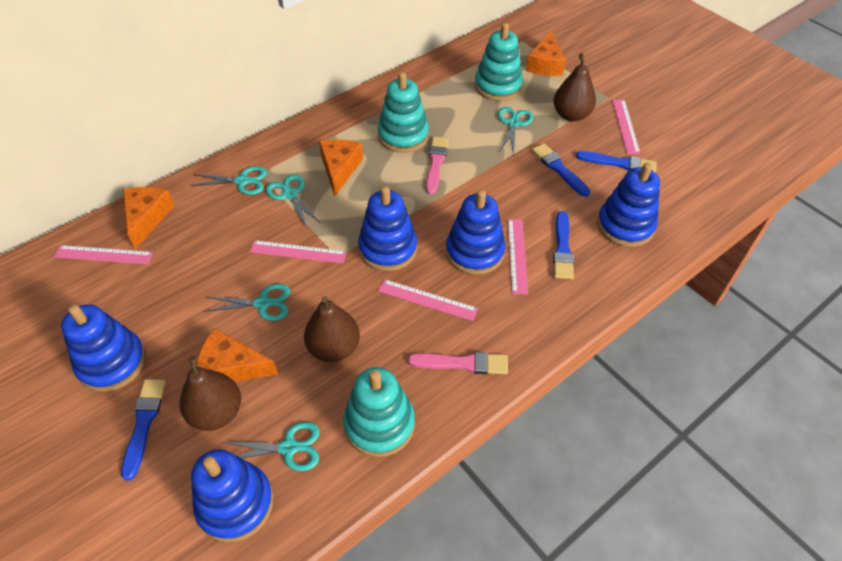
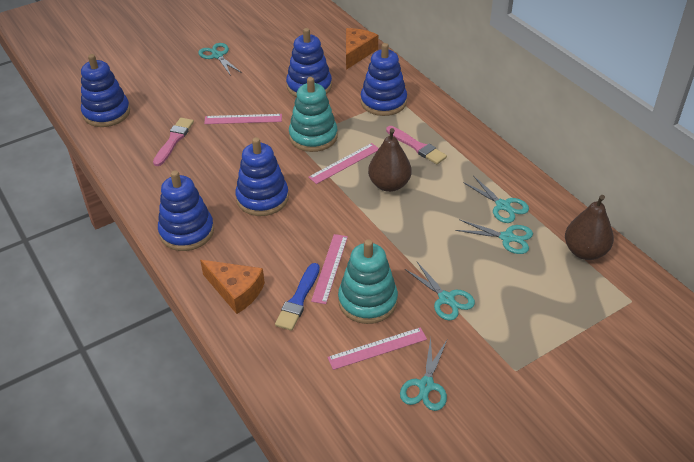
blue brush: 4 -> 1
brown pear: 3 -> 2
orange cheese: 4 -> 2
pink ruler: 5 -> 4
turquoise stacking toy: 3 -> 2

